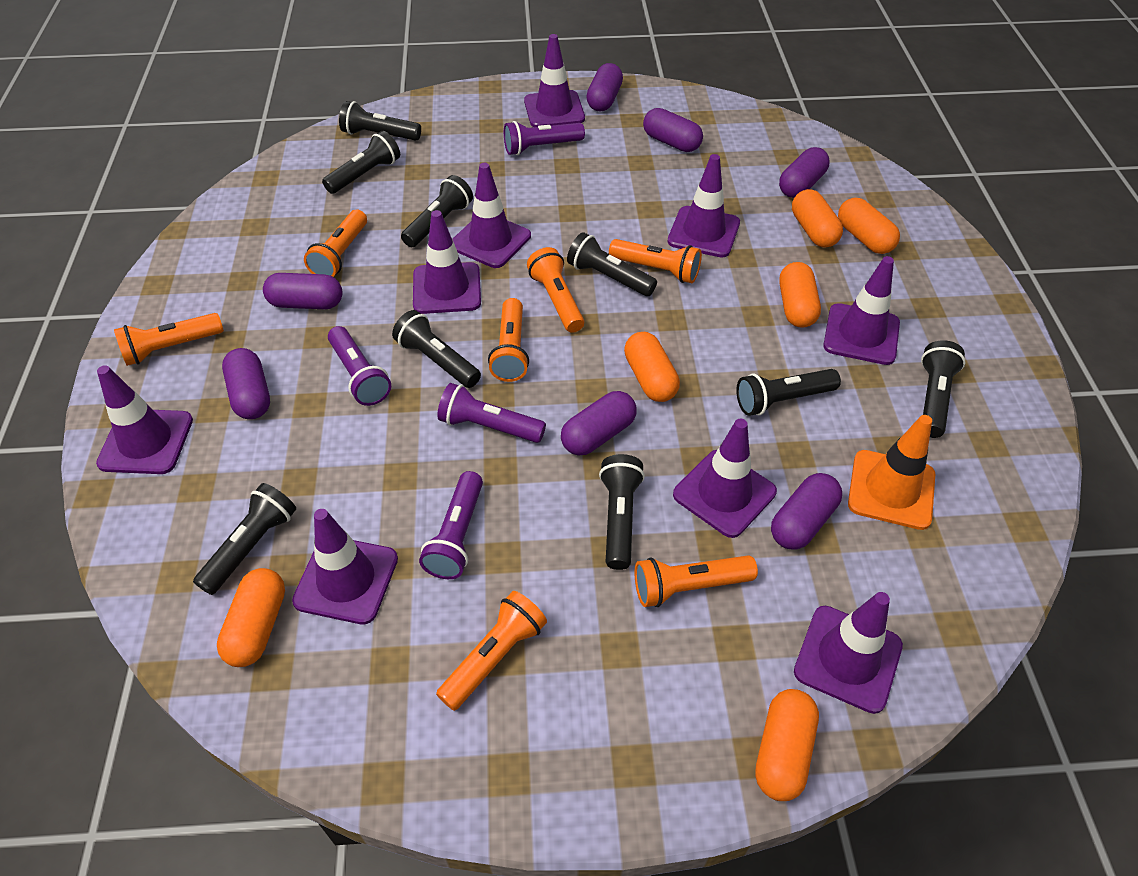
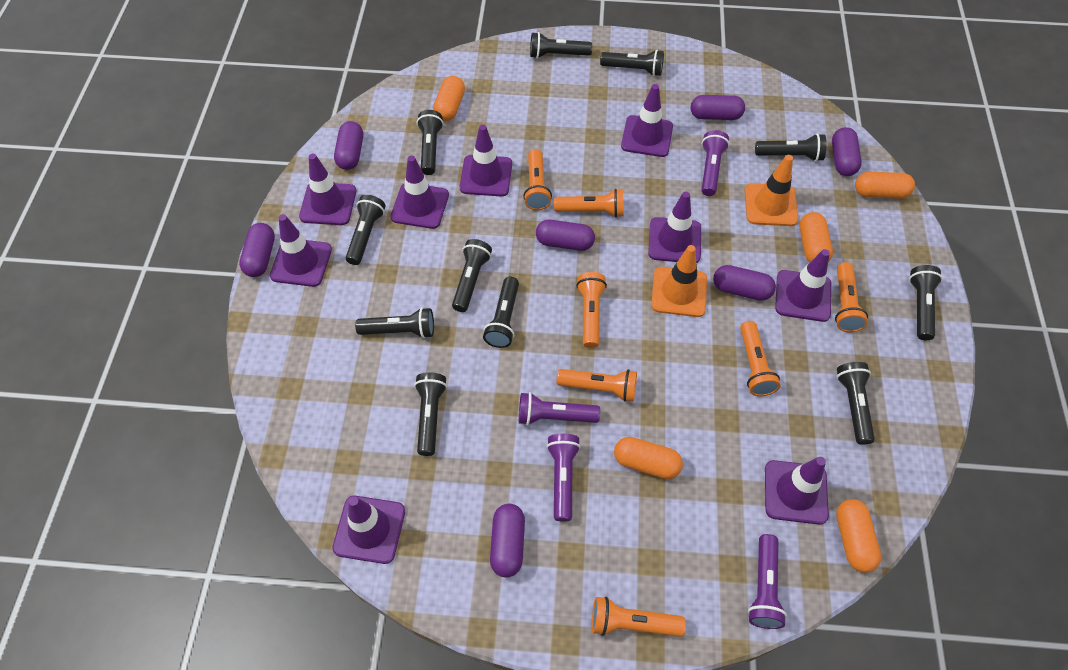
black flashlight: 9 -> 11
orange capsule: 6 -> 5
orange traffic cone: 1 -> 2

